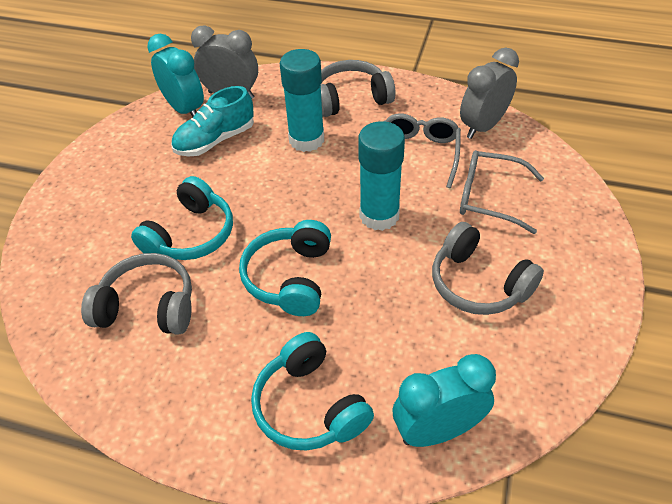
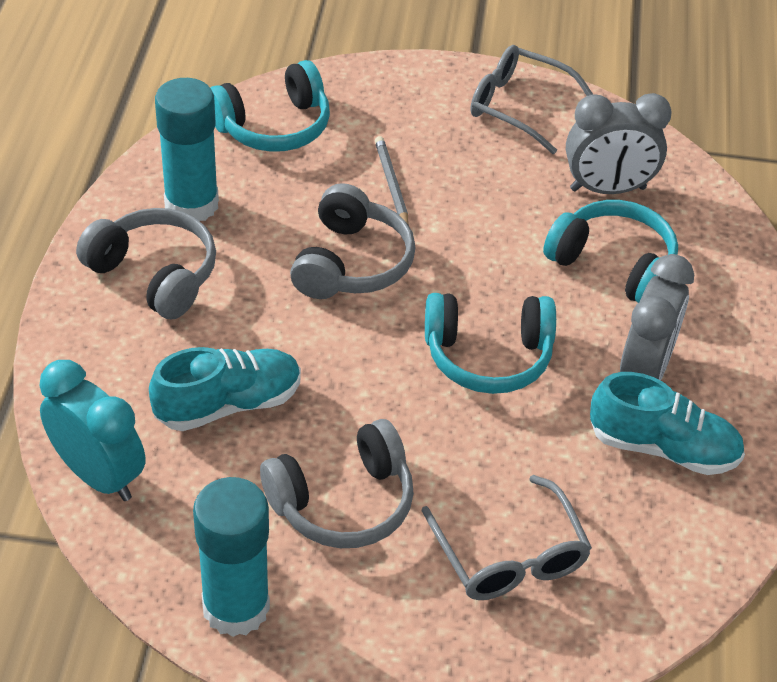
grey pencil: 0 -> 1
turquoise clock: 2 -> 1
turquoise shoe: 1 -> 2

